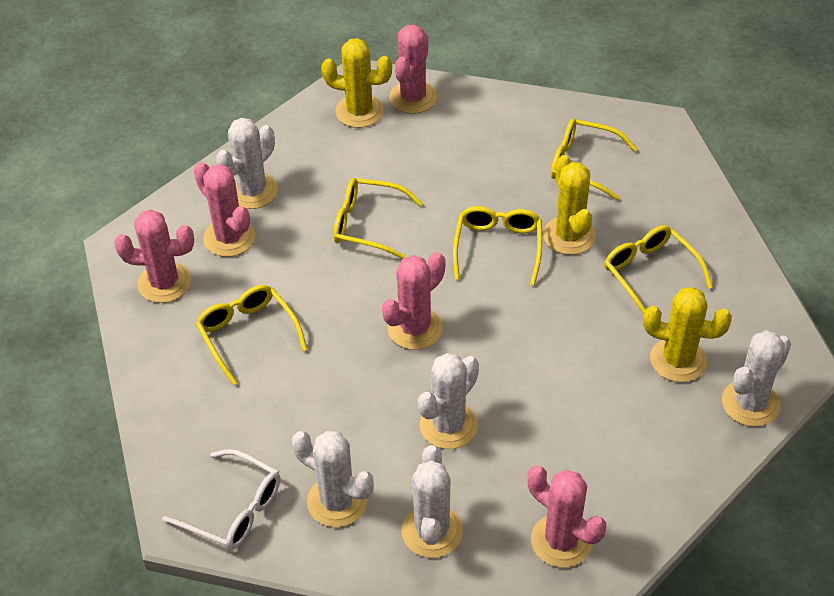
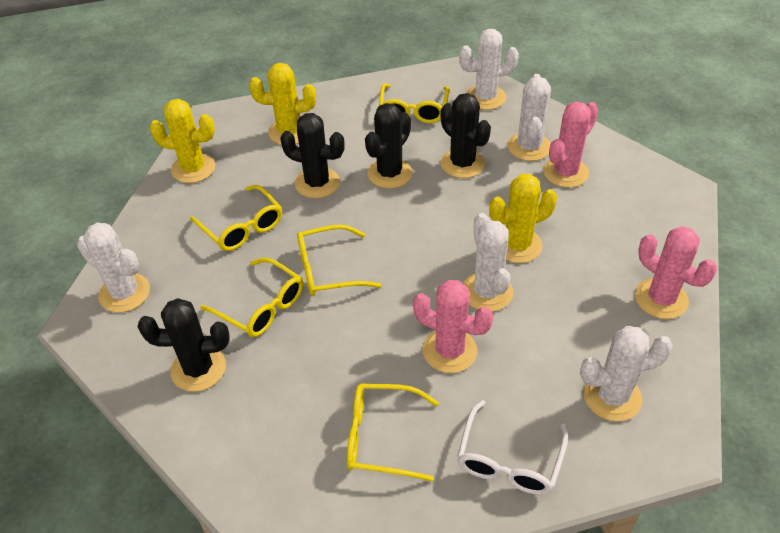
black cactus: 0 -> 4
pink cactus: 5 -> 3

